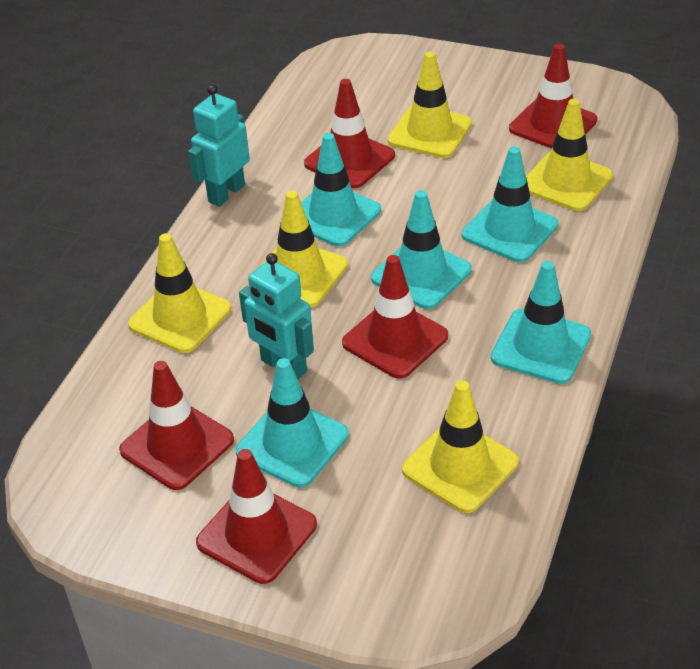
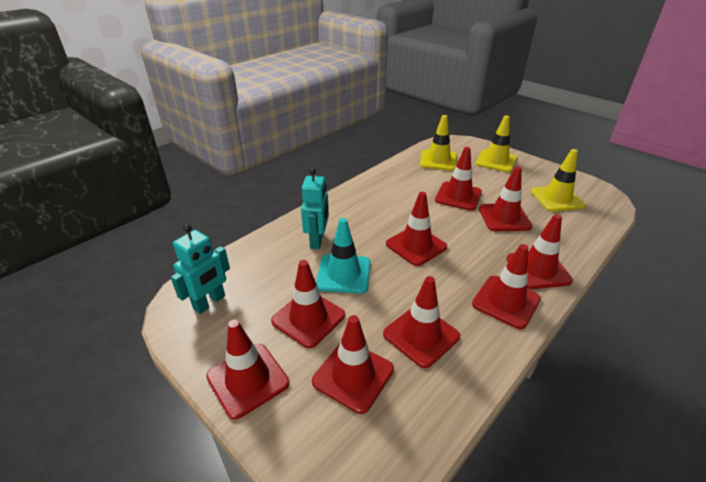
red traffic cone: 5 -> 9
turquoise traffic cone: 5 -> 1
yellow traffic cone: 5 -> 3

